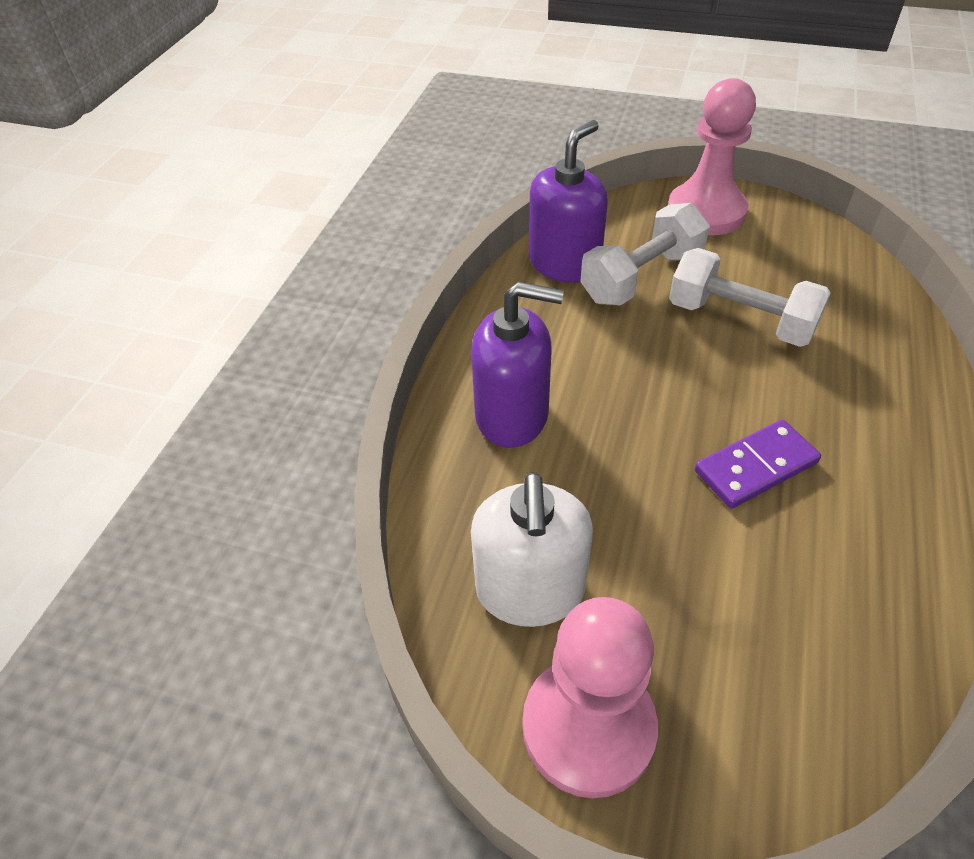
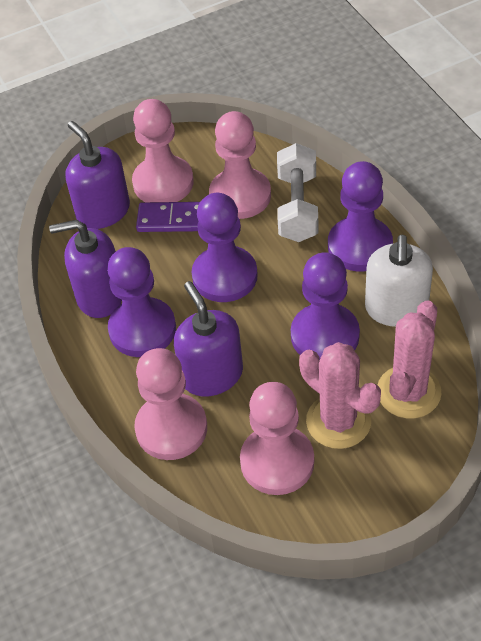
pink cactus: 0 -> 2
pink pawn: 2 -> 4
purple pawn: 0 -> 4
purple soap dispenser: 2 -> 3
white dumbbell: 2 -> 1

